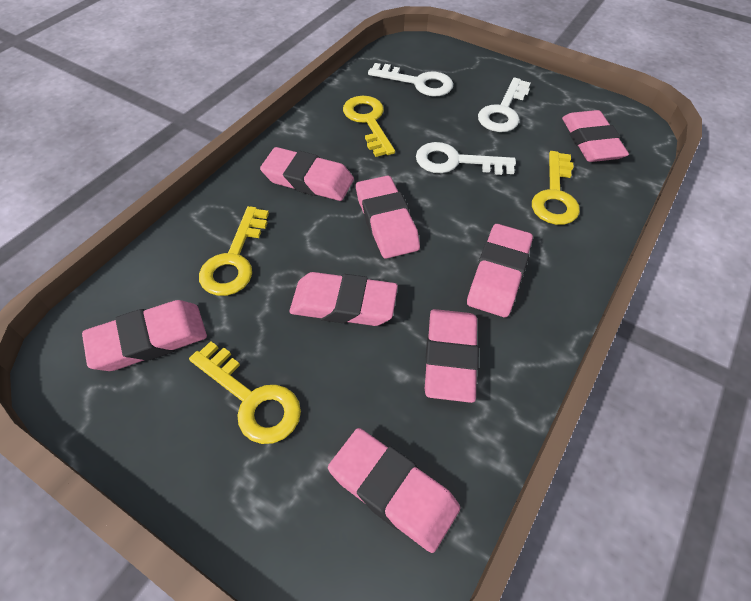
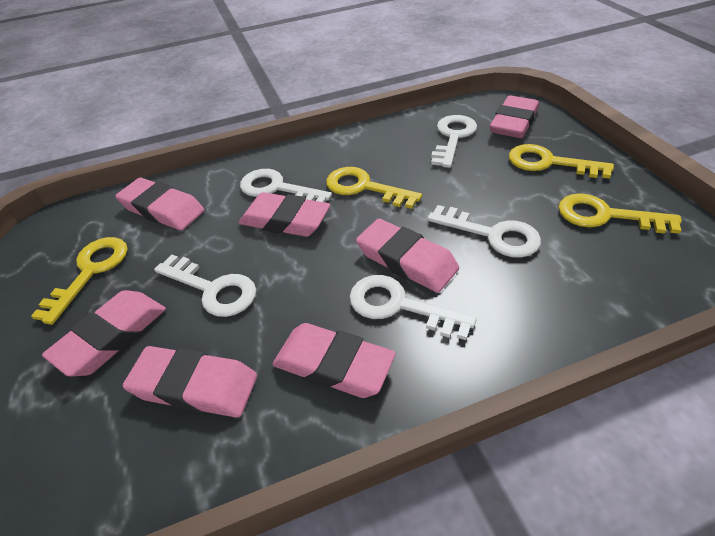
pink eraser: 8 -> 7
white key: 3 -> 5

